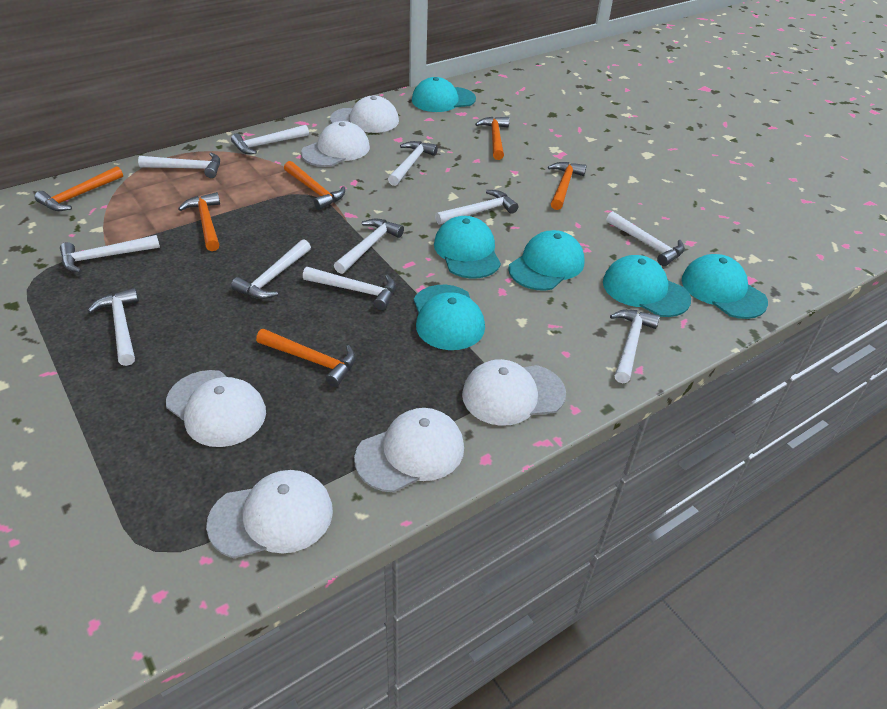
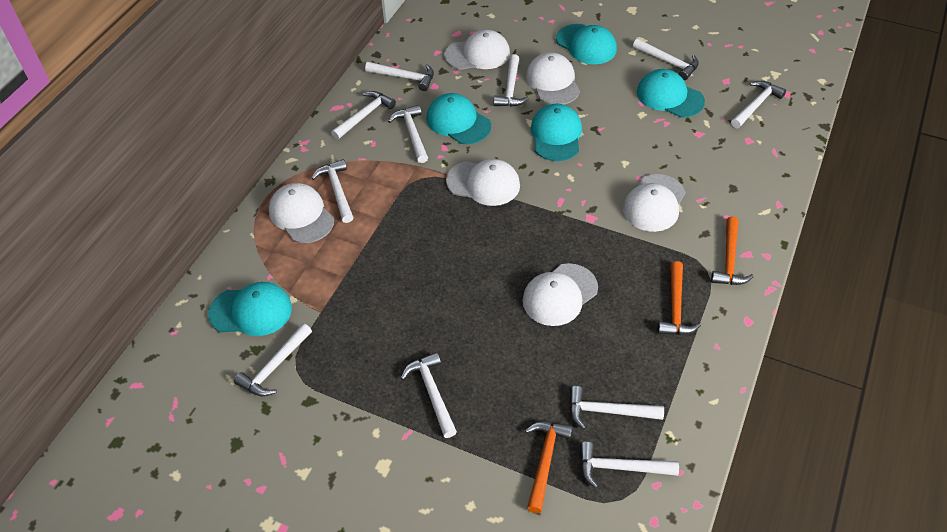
orange hammer: 6 -> 3
turquoise cap: 6 -> 5

